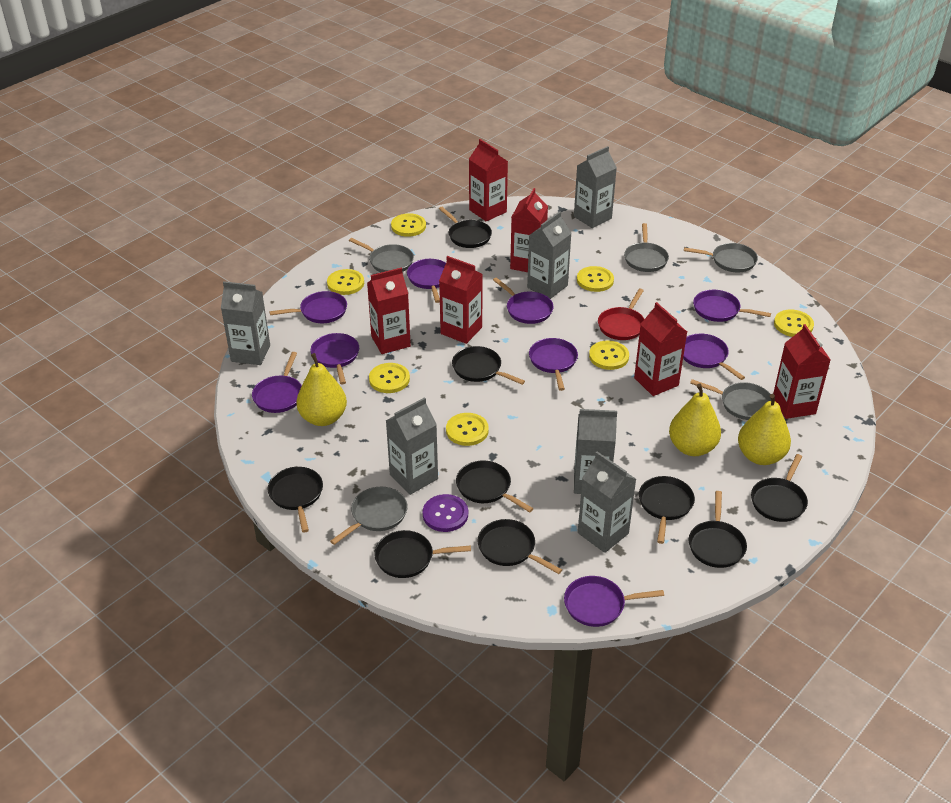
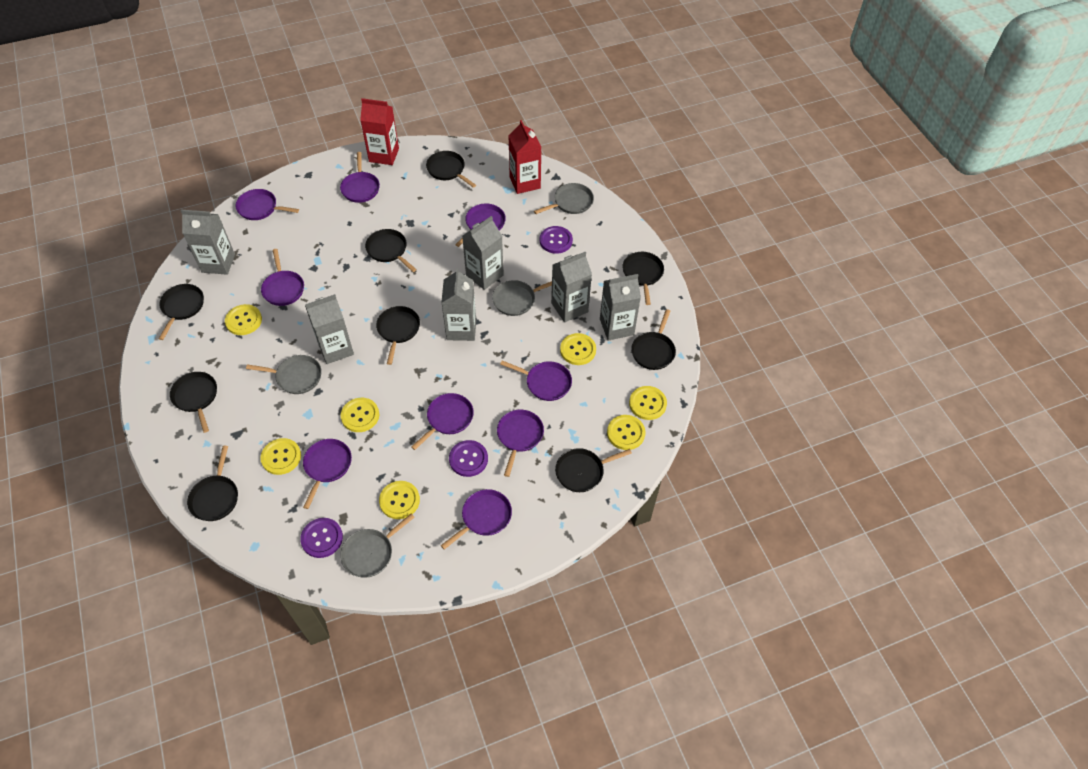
grey pan: 5 -> 4
purple button: 1 -> 3
red carton: 6 -> 2
red pan: 1 -> 0
yellow pear: 3 -> 0

